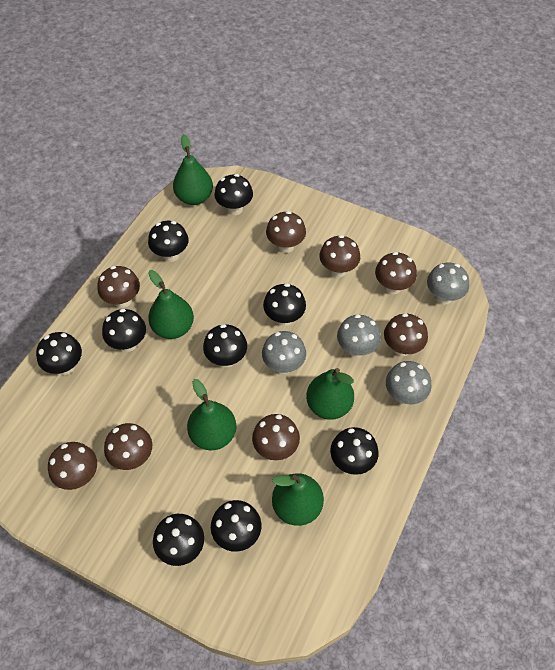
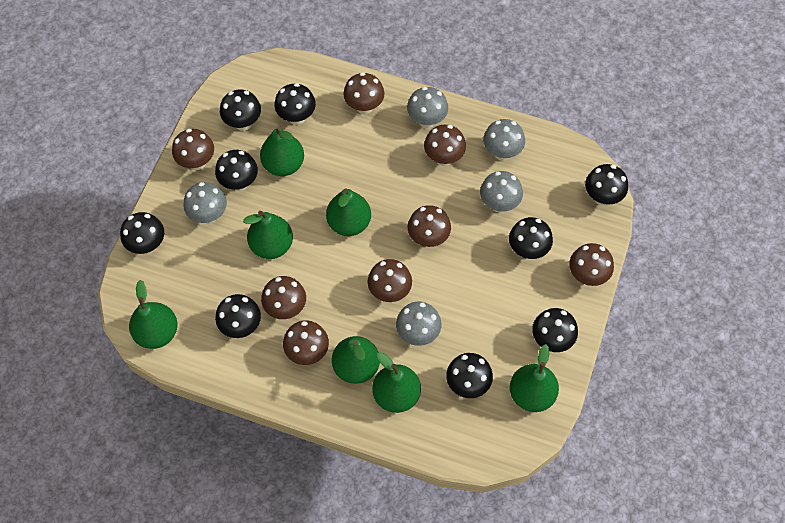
green pear: 5 -> 7
grey mushroom: 4 -> 5

